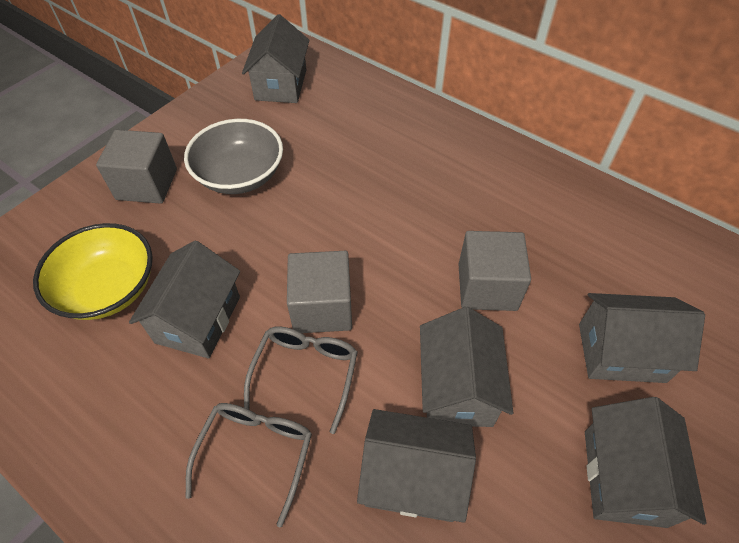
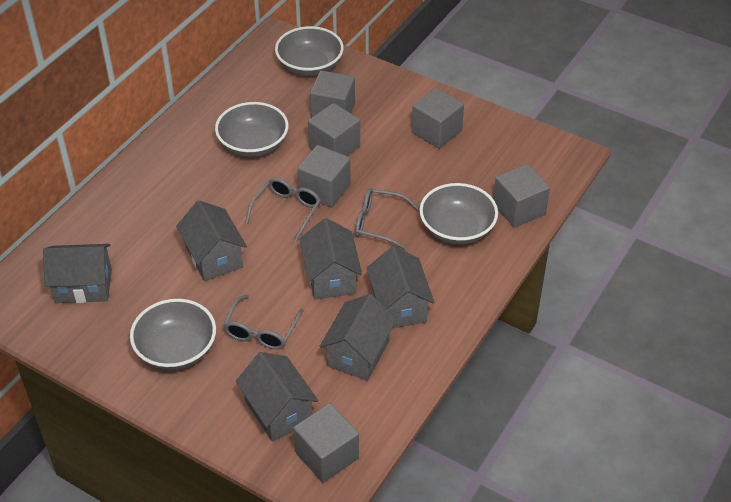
grey bowl: 1 -> 4
grey cube: 3 -> 6
grey glasses: 2 -> 3
yellow bowl: 1 -> 0

